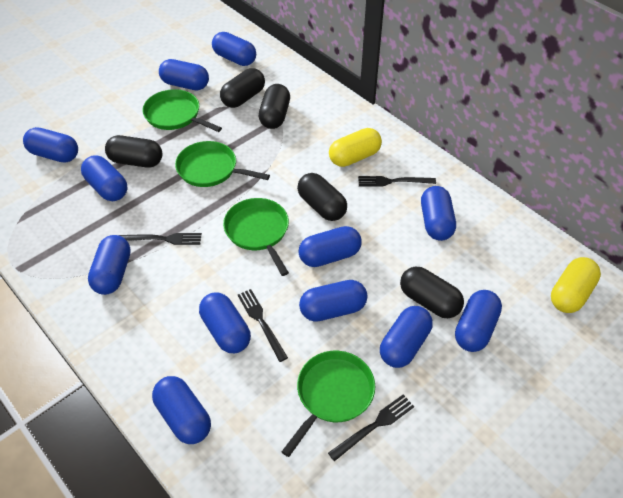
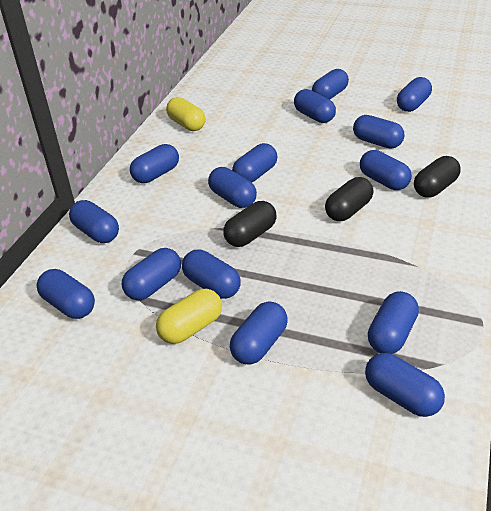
black capsule: 5 -> 3
black fork: 4 -> 0
blue capsule: 12 -> 15
green pan: 4 -> 0

